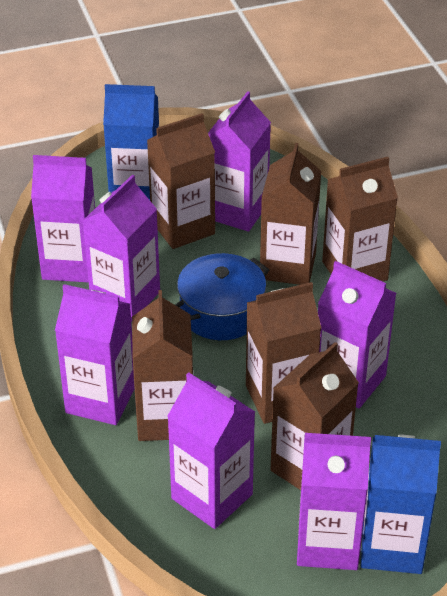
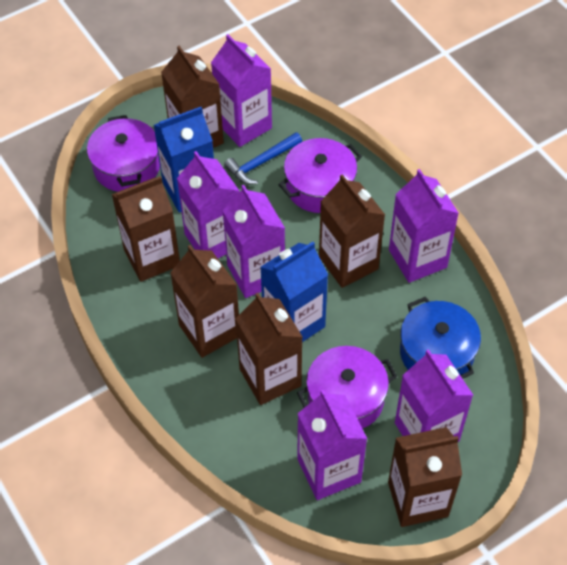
blue hammer: 0 -> 1
purple carton: 7 -> 6
purple pot: 0 -> 3

